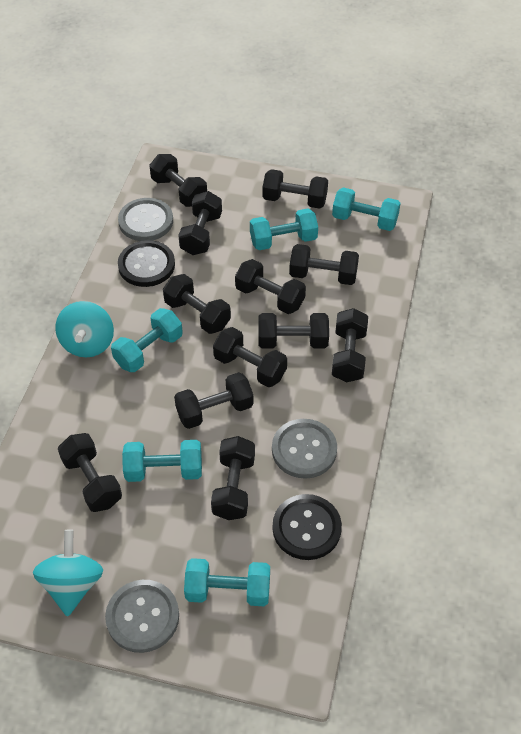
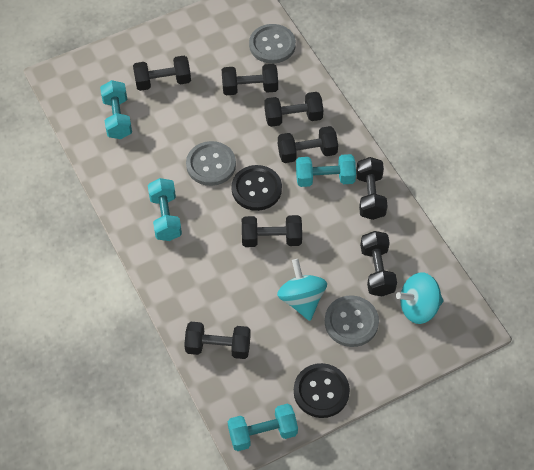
black dumbbell: 12 -> 8
turquoise dumbbell: 5 -> 4

